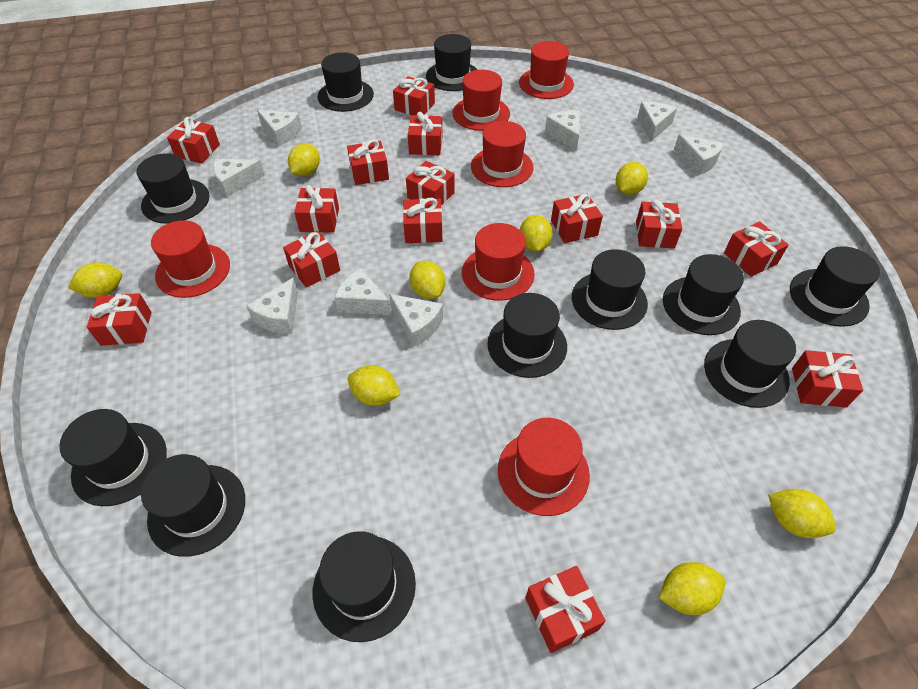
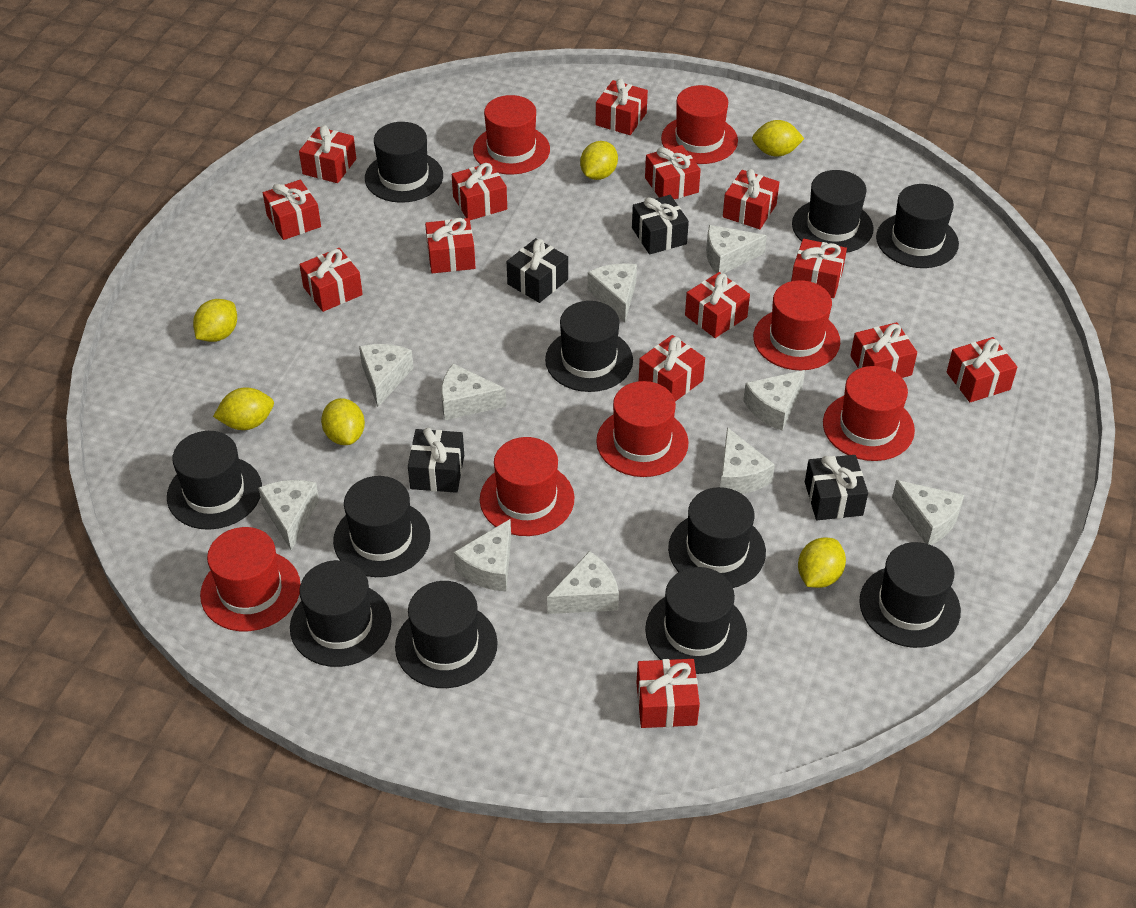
black gift: 0 -> 4
red hat: 6 -> 7
white cheese: 8 -> 10
yellow lemon: 8 -> 6

